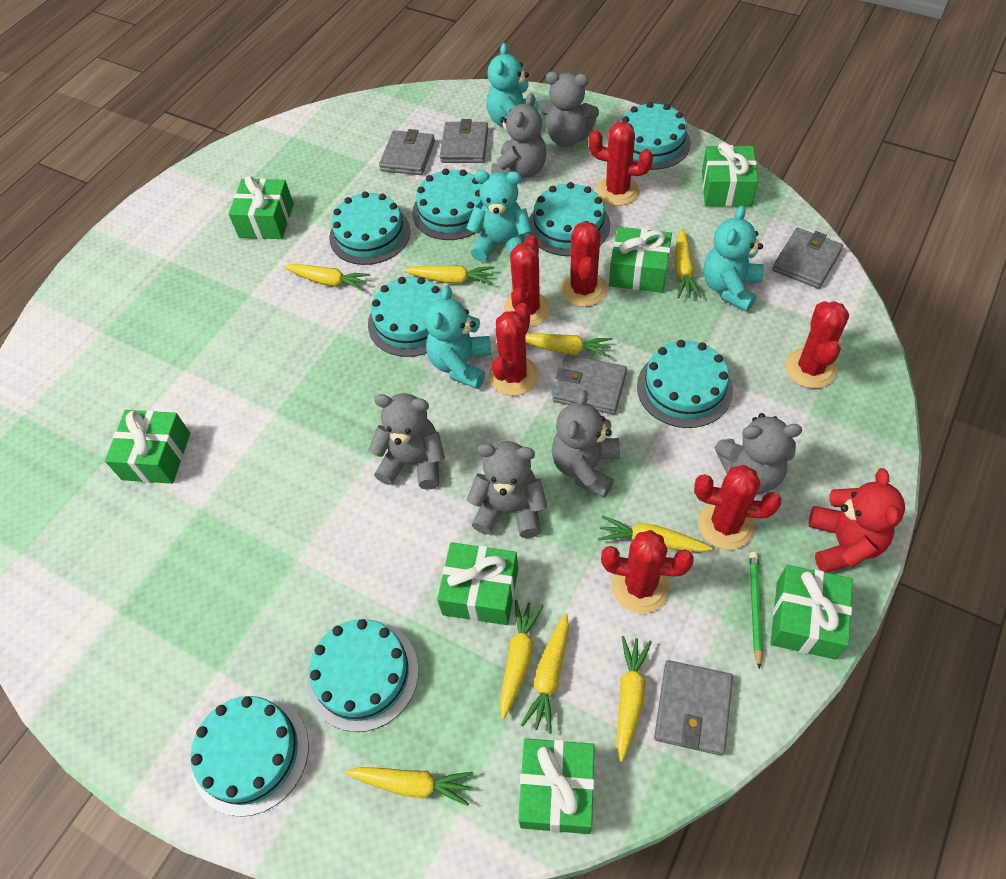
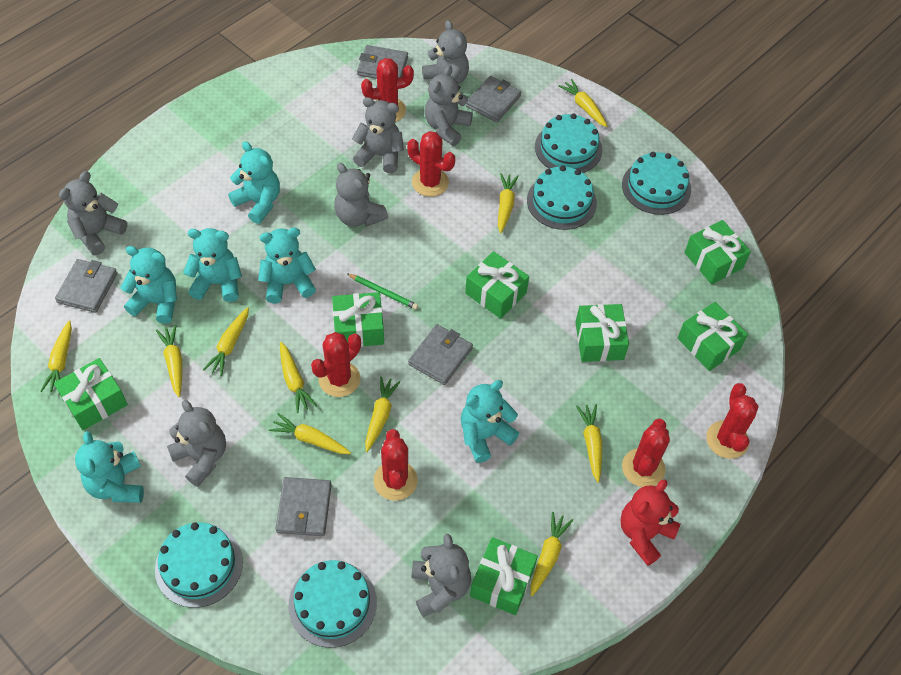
grey teddy bear: 6 -> 7
red cactus: 7 -> 6
turquoise cake: 8 -> 5
turquoise teddy bear: 4 -> 6
yellow carrot: 9 -> 10

